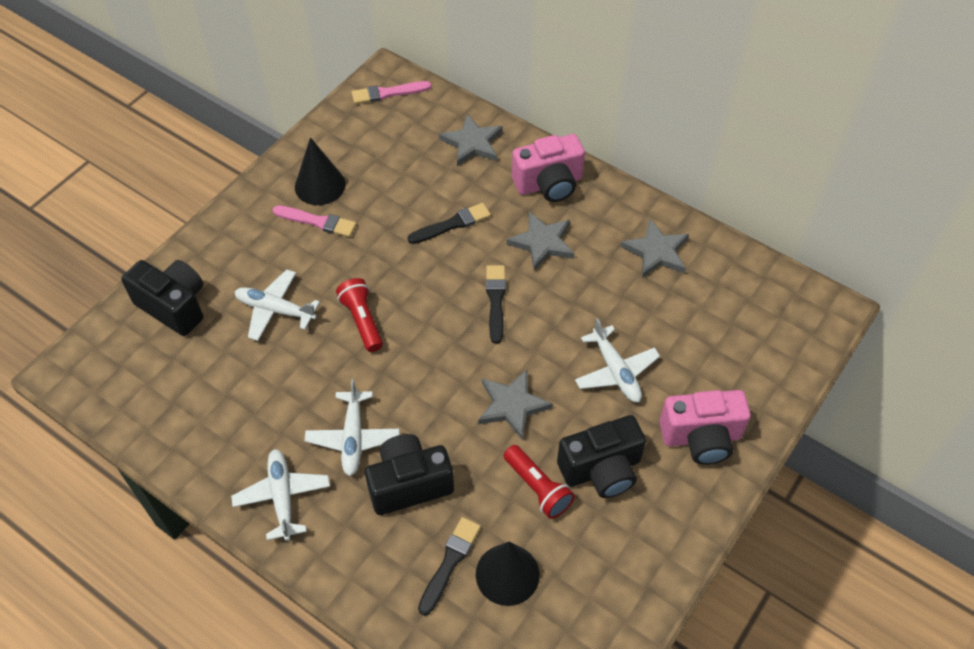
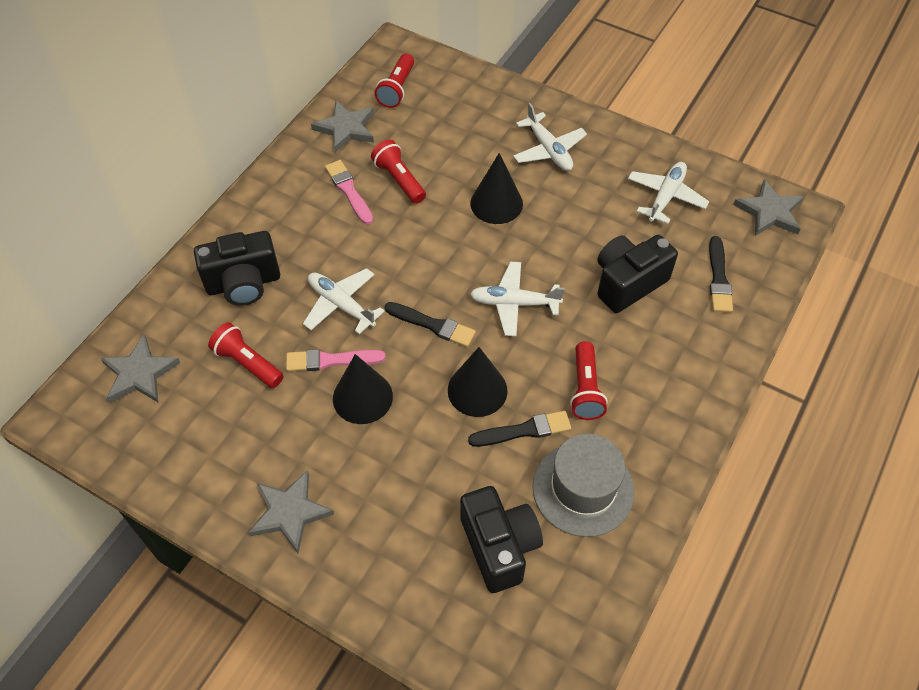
black cone: 2 -> 3
grey hat: 0 -> 1
pink camera: 2 -> 0
red flashlight: 2 -> 4

